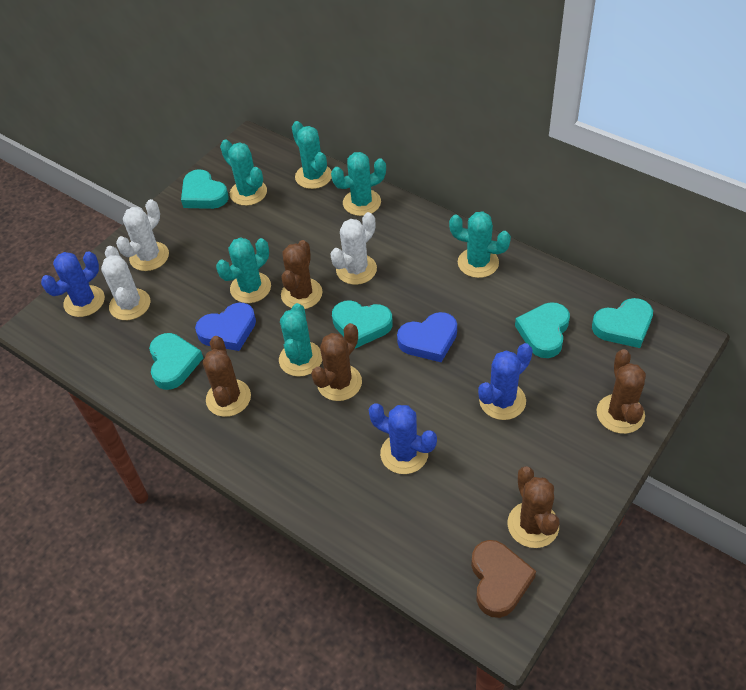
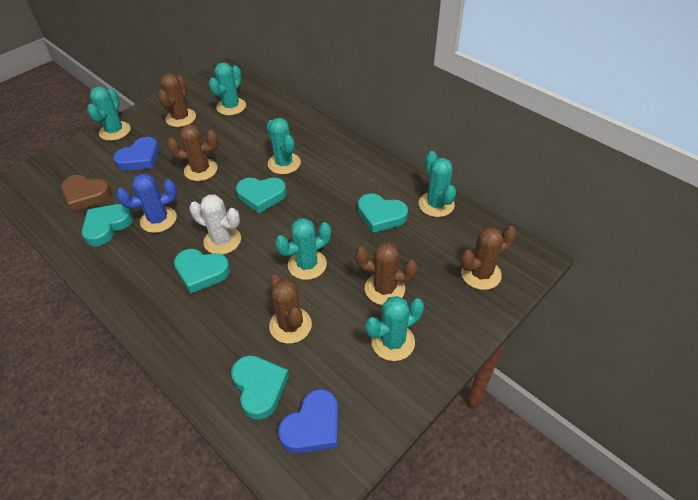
blue cactus: 3 -> 1
white cactus: 3 -> 1

